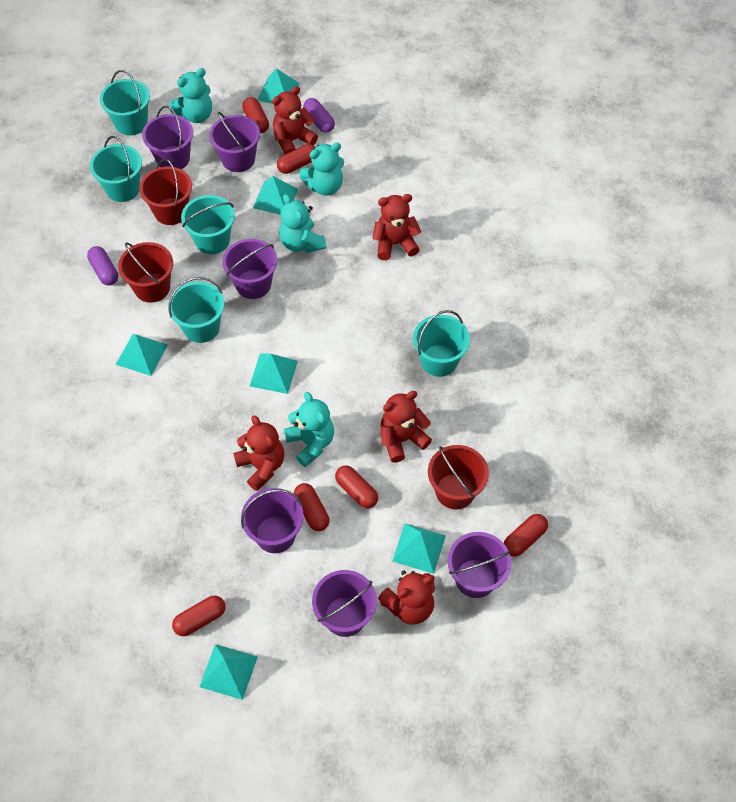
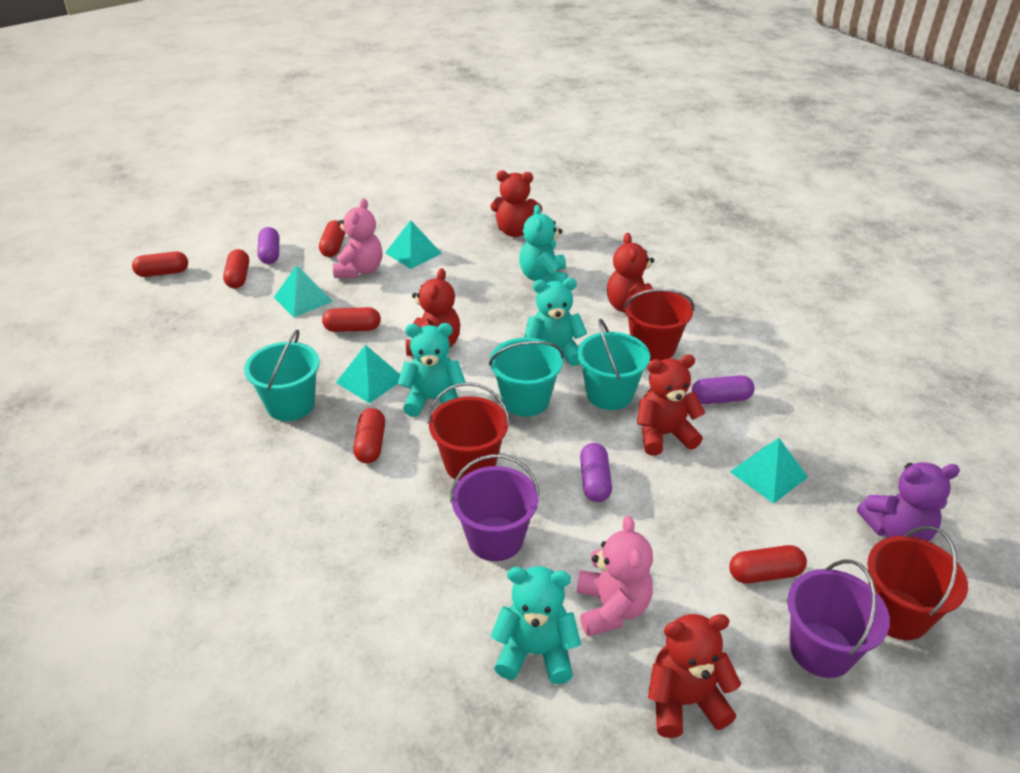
pink teddy bear: 0 -> 2
purple bucket: 6 -> 2
purple capsule: 2 -> 3
purple teddy bear: 0 -> 1
turquoise bucket: 5 -> 3
turquoise pyramid: 6 -> 4

